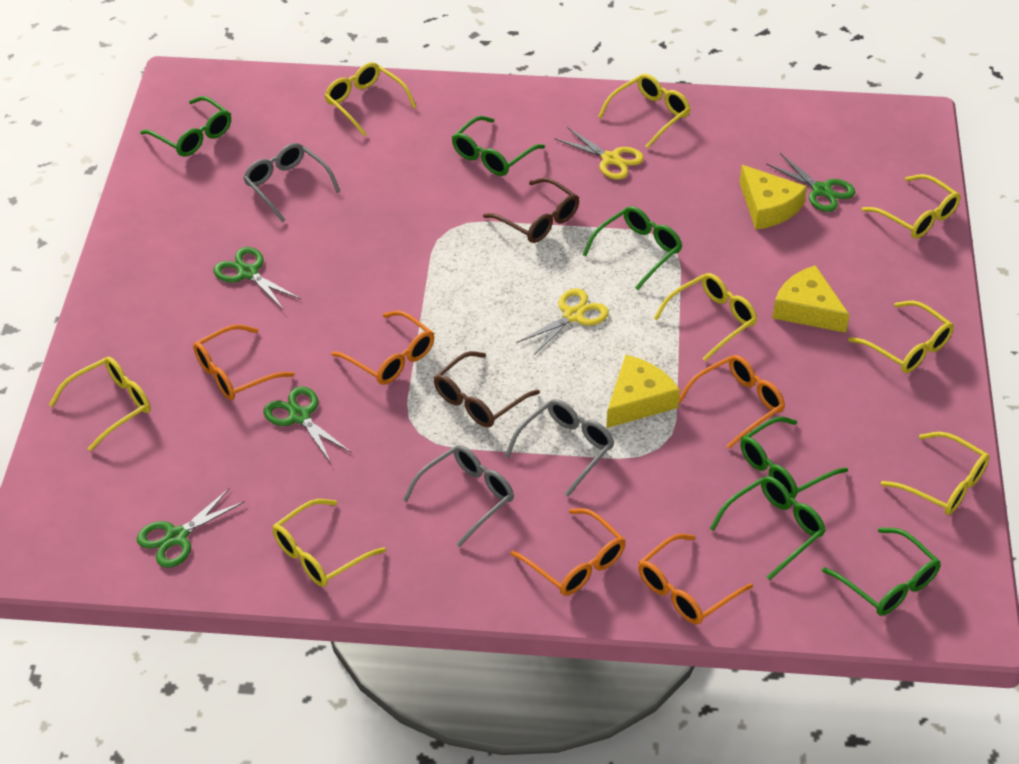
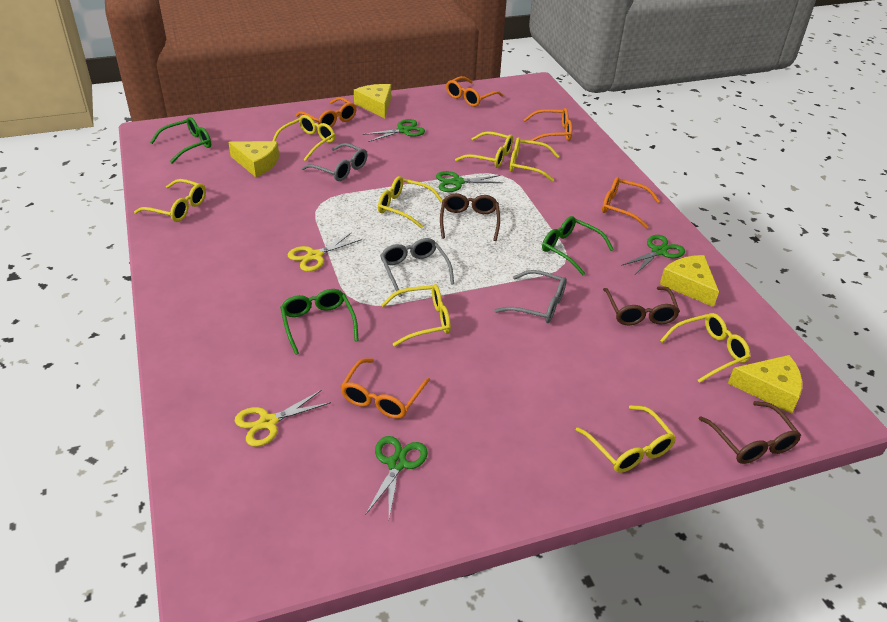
brown glasses: 2 -> 3
green glasses: 6 -> 3
yellow cheese: 3 -> 4

